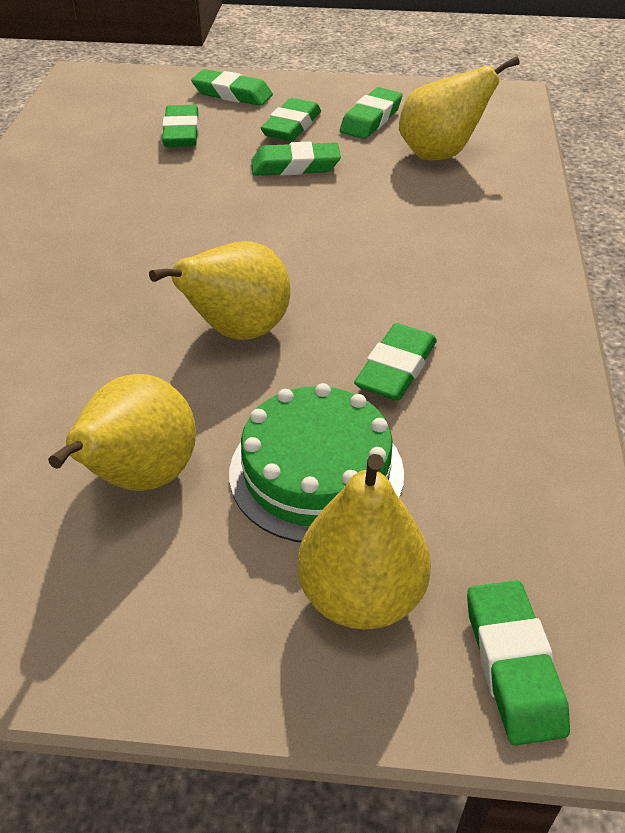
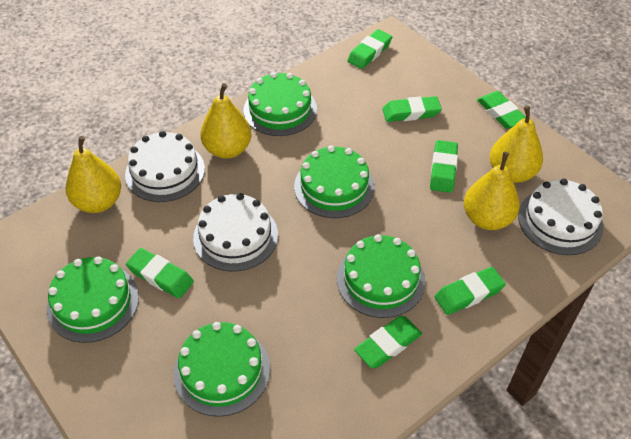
green cake: 1 -> 5
white cake: 0 -> 3

